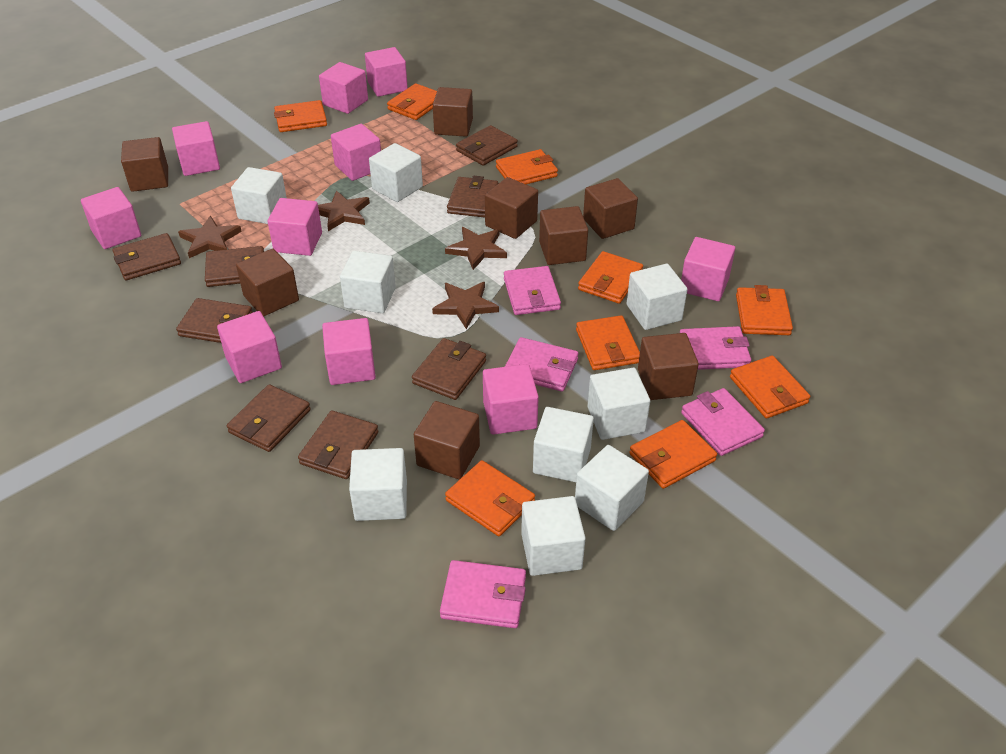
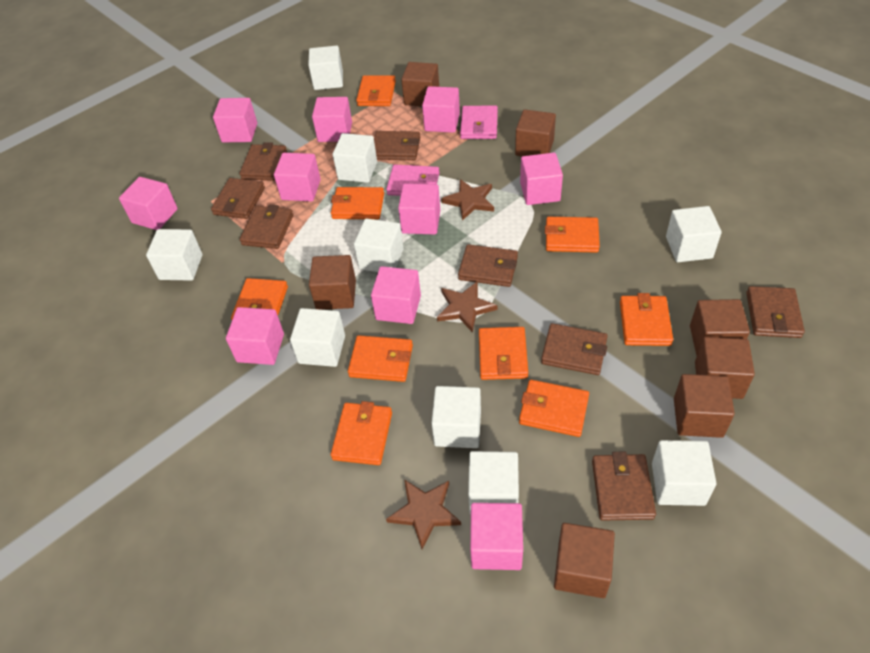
brown cube: 8 -> 7
brown star: 4 -> 3
pink wallet: 5 -> 2

